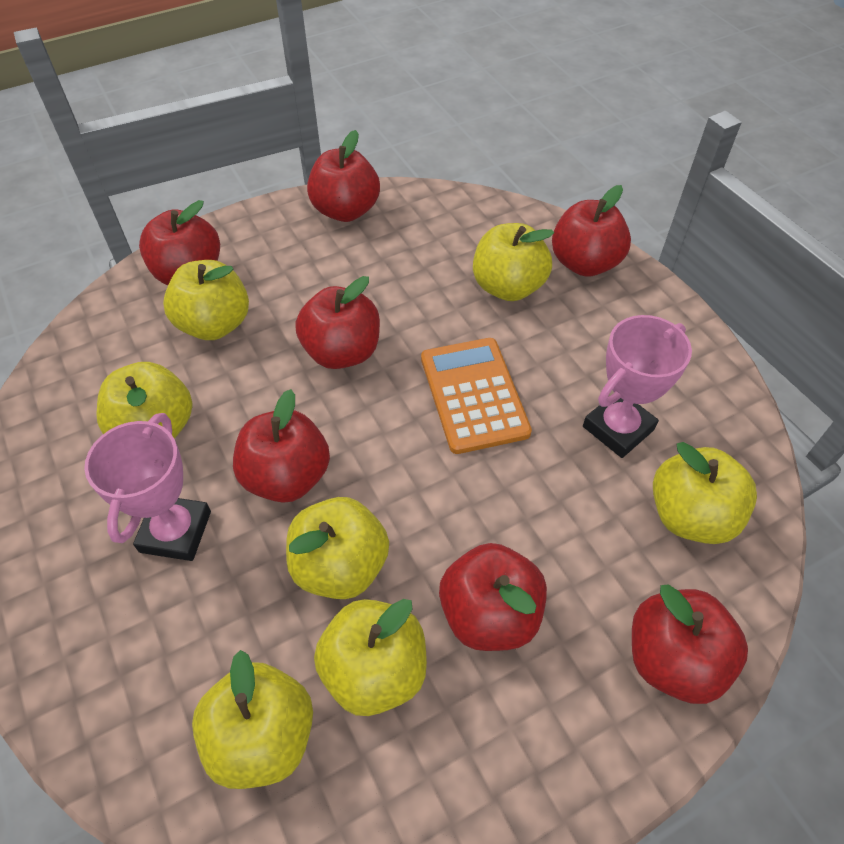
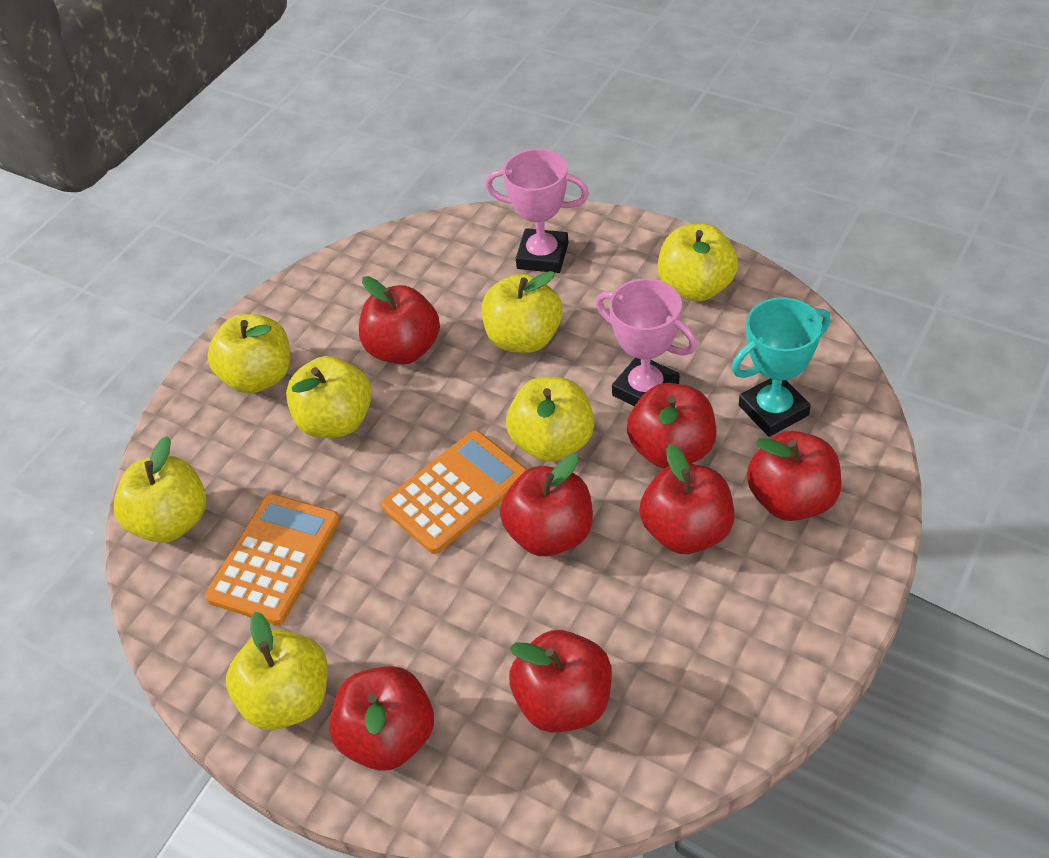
orange calculator: 1 -> 2
turquoise trophy: 0 -> 1

